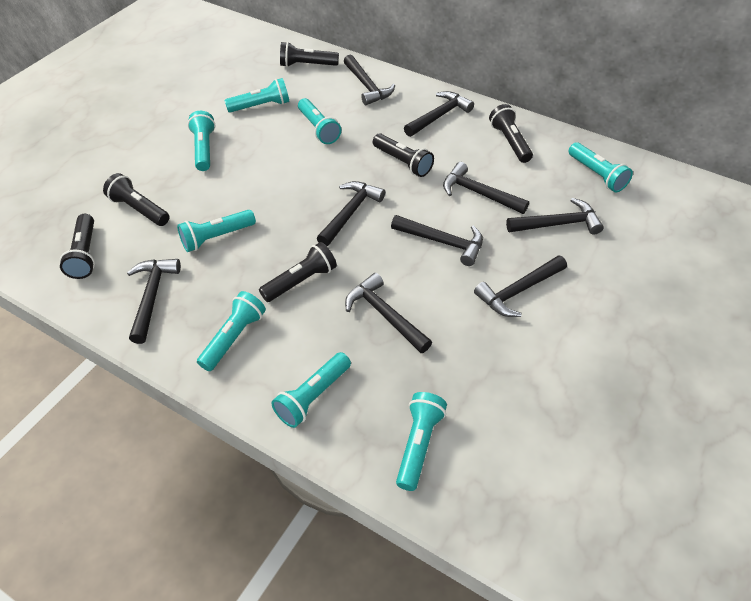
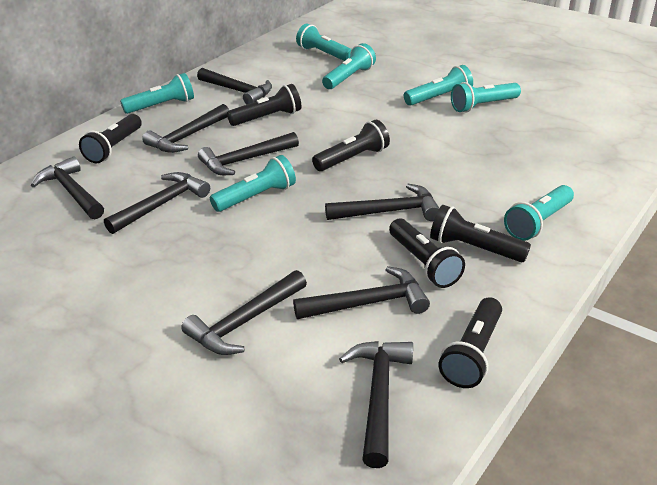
turquoise flashlight: 8 -> 7

